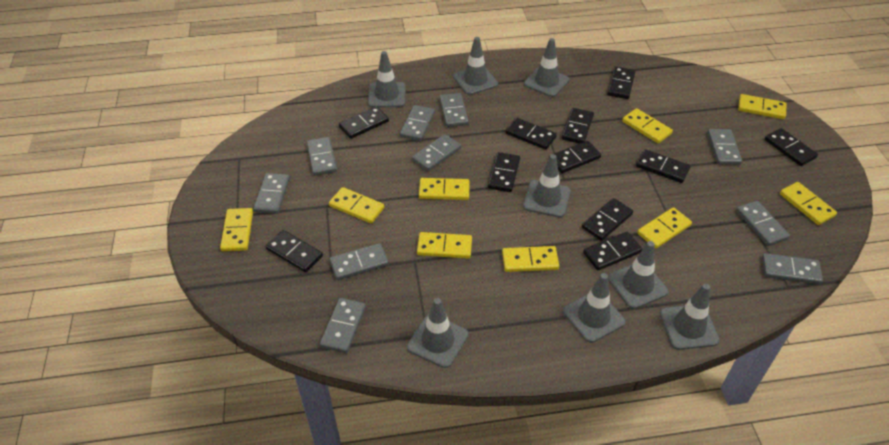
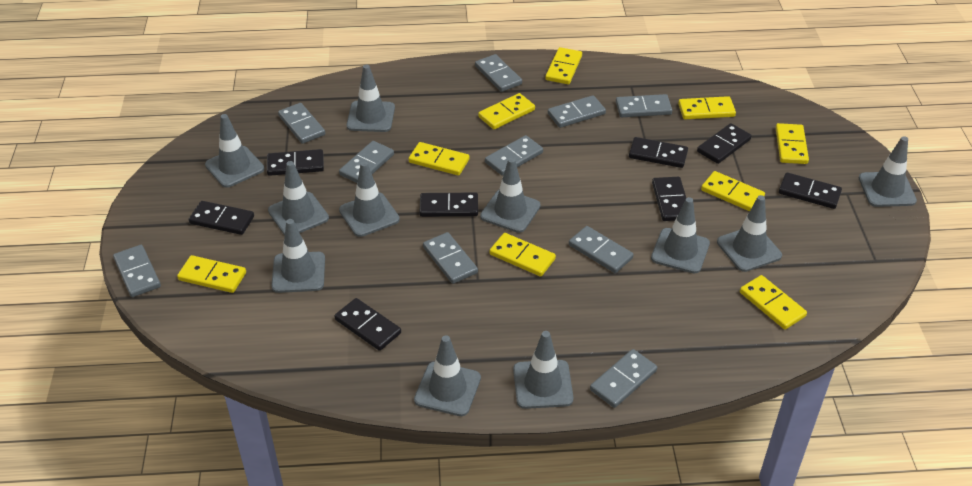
black domino: 11 -> 8
grey traffic cone: 8 -> 11

